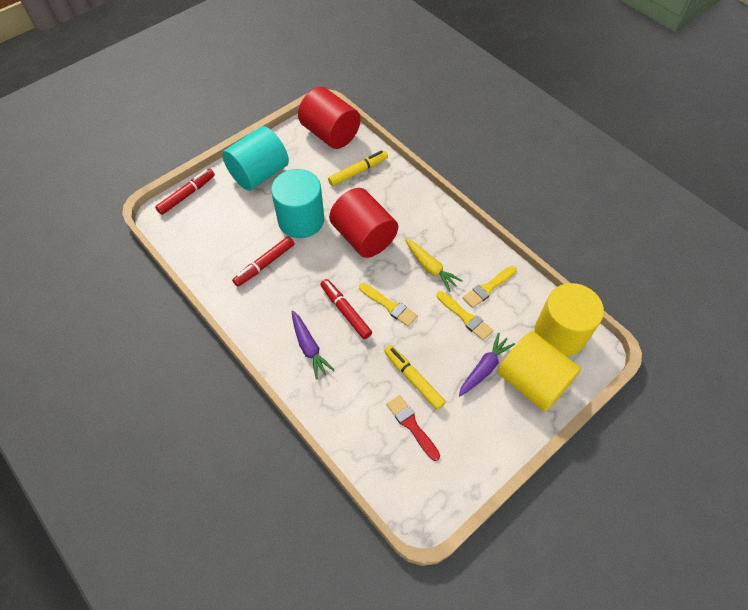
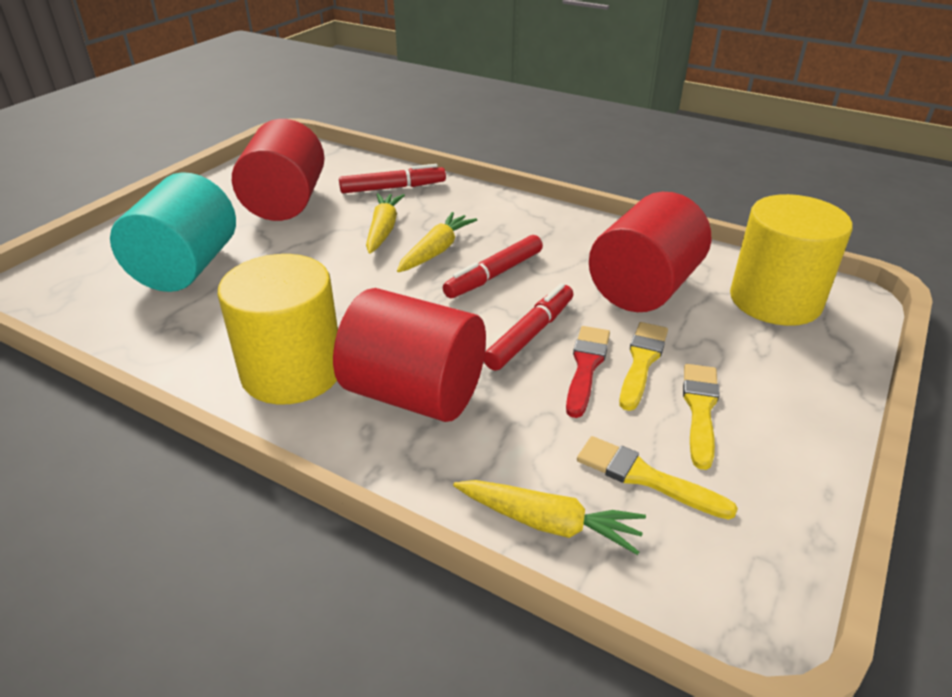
purple carrot: 2 -> 0
red cylinder: 2 -> 3
turquoise cylinder: 2 -> 1
yellow carrot: 1 -> 3
yellow marker: 2 -> 0

